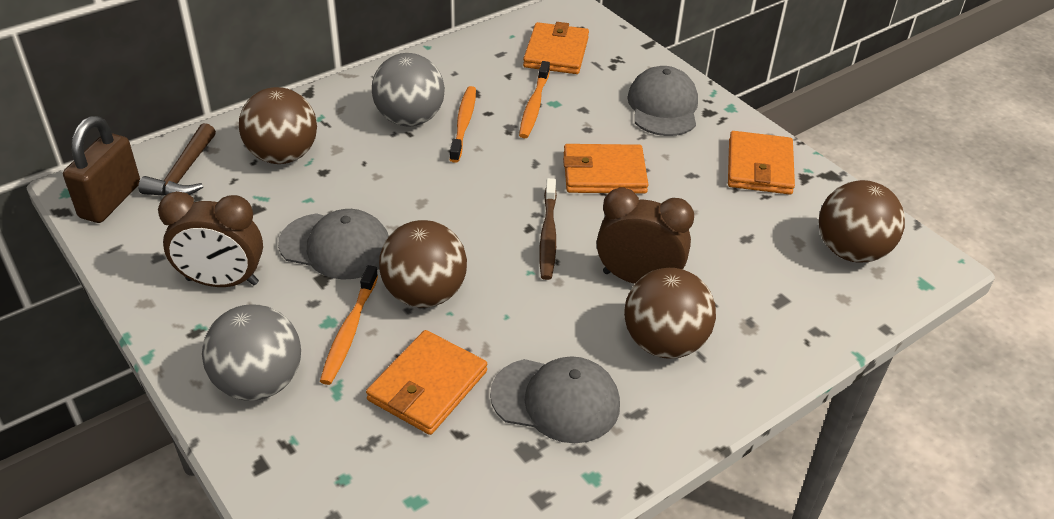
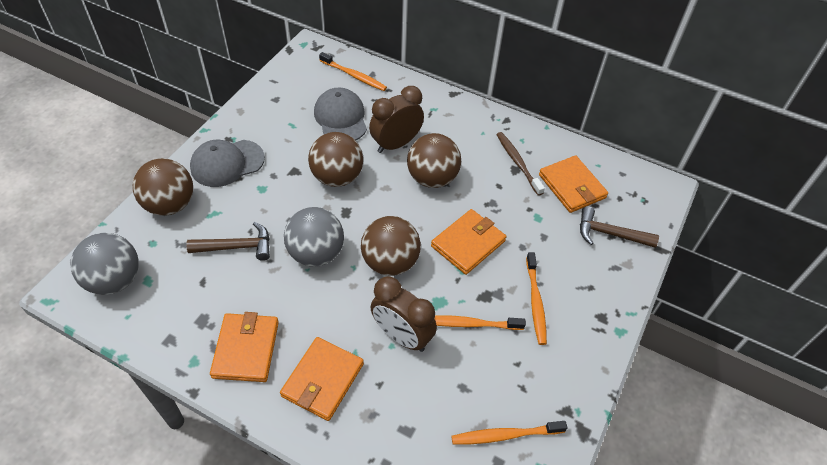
brown hammer: 1 -> 2
brown padlock: 1 -> 0
grey cap: 3 -> 2
orange toothbrush: 3 -> 4

